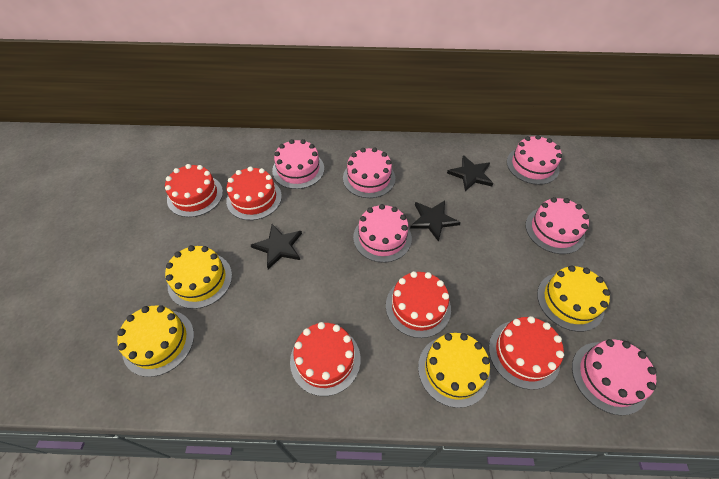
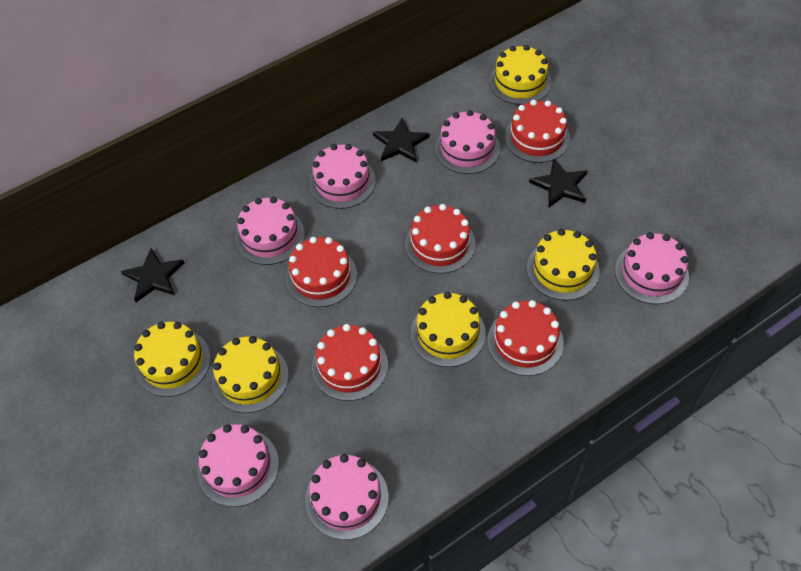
yellow cake: 4 -> 5

